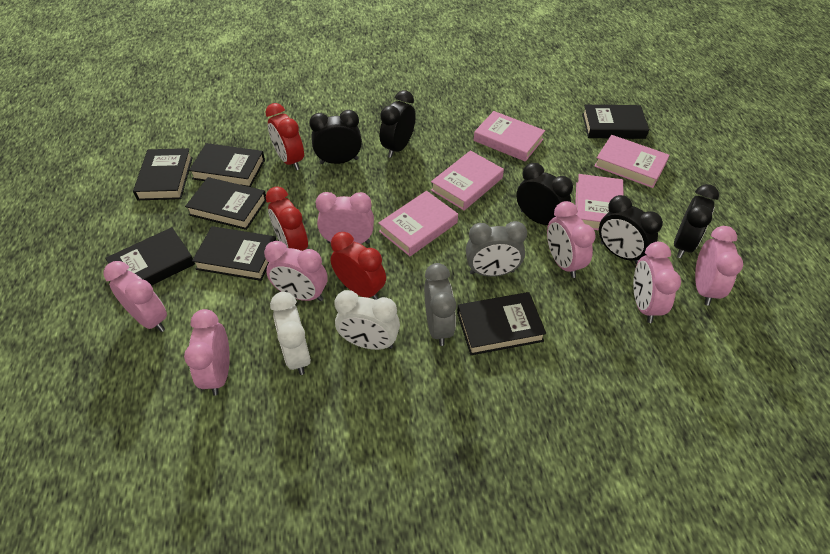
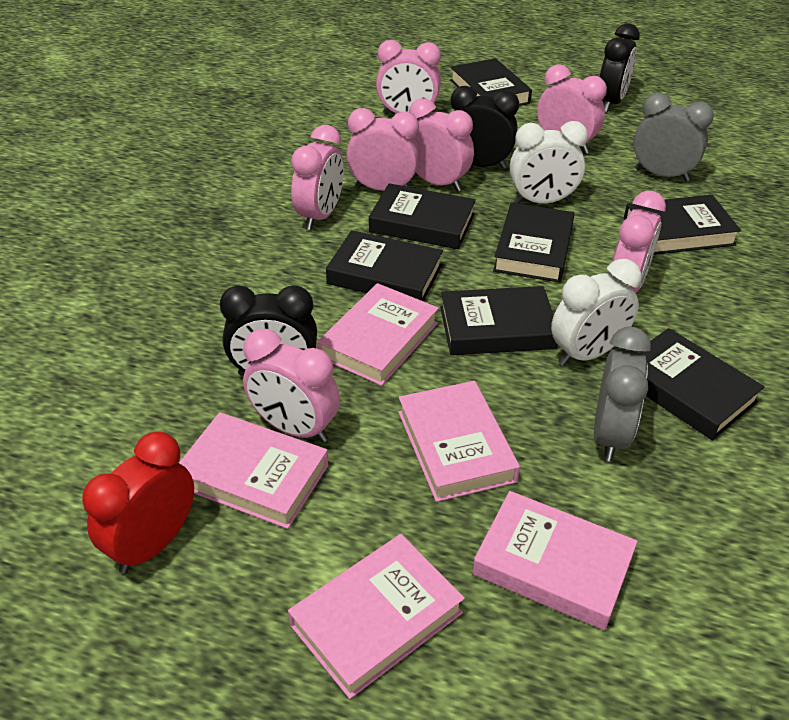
black clock: 5 -> 3
red clock: 3 -> 1

